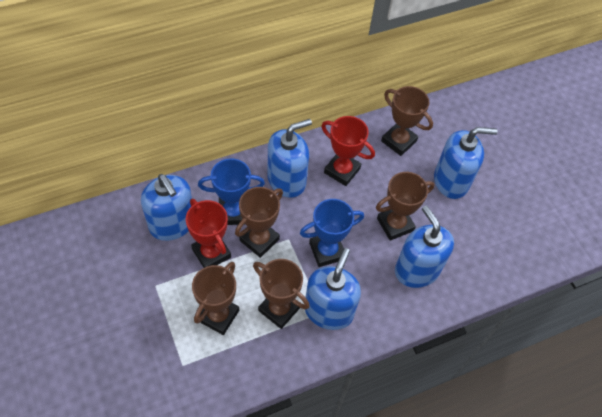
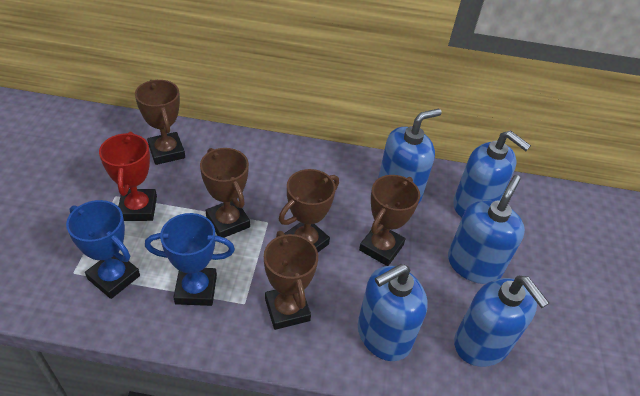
red trophy: 2 -> 1

